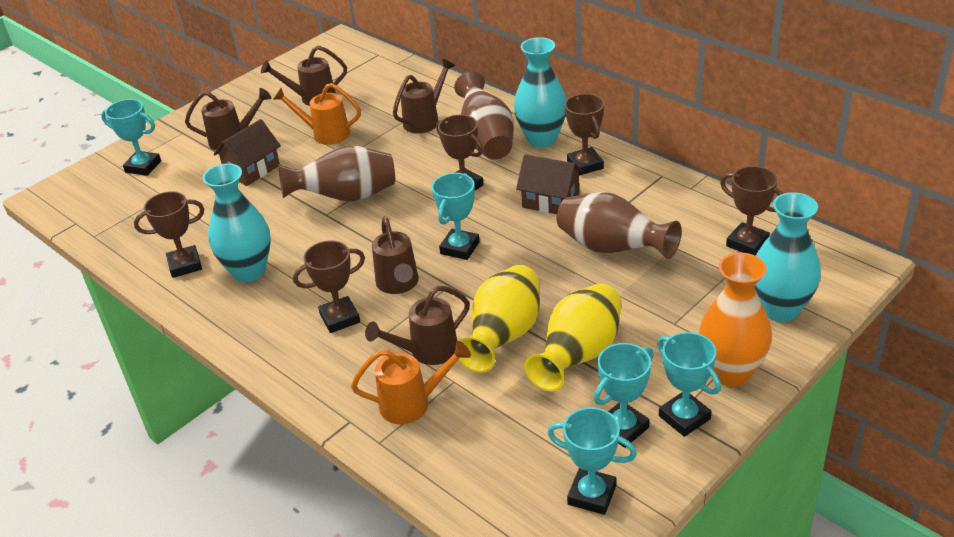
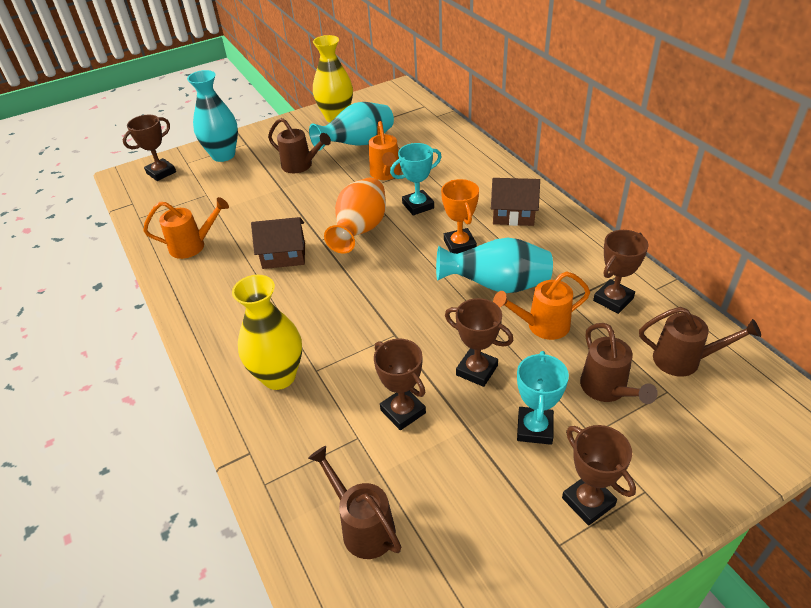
brown vase: 3 -> 0
brown watering can: 5 -> 4
orange trophy: 0 -> 1
orange watering can: 2 -> 3
turquoise trophy: 5 -> 2

